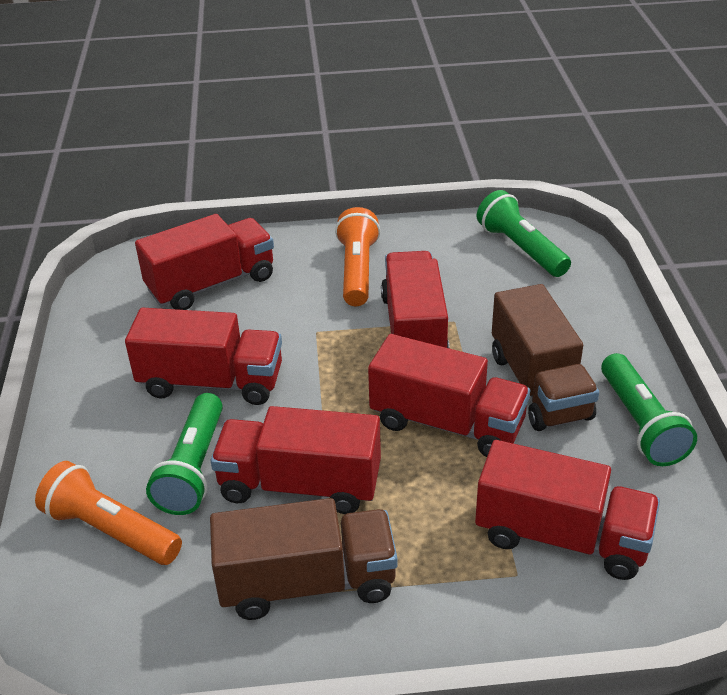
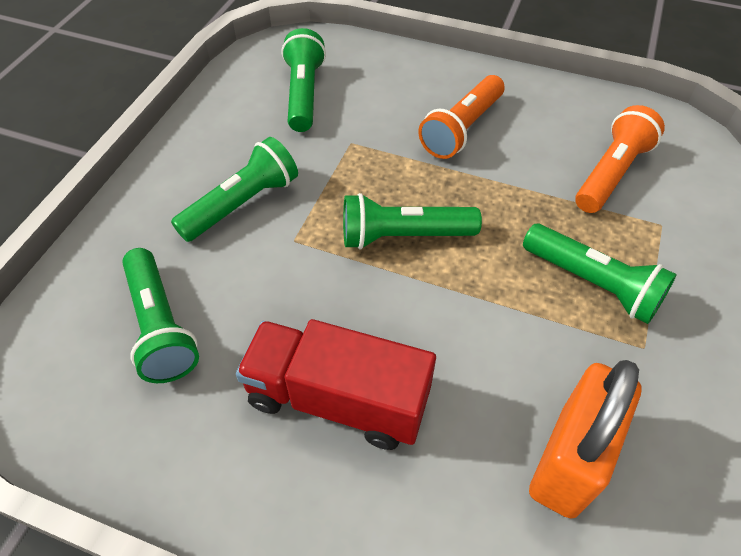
brown truck: 2 -> 0
green flashlight: 3 -> 5
orange padlock: 0 -> 1
red truck: 6 -> 1

